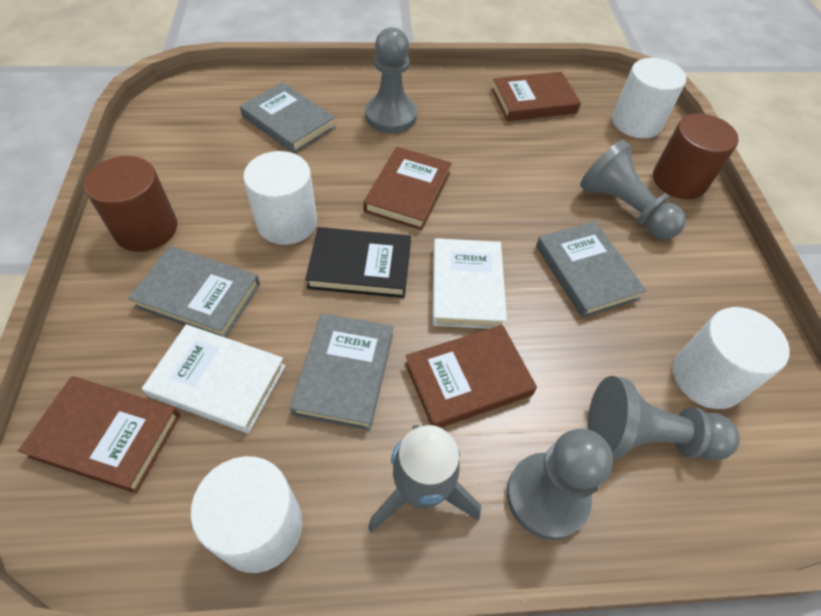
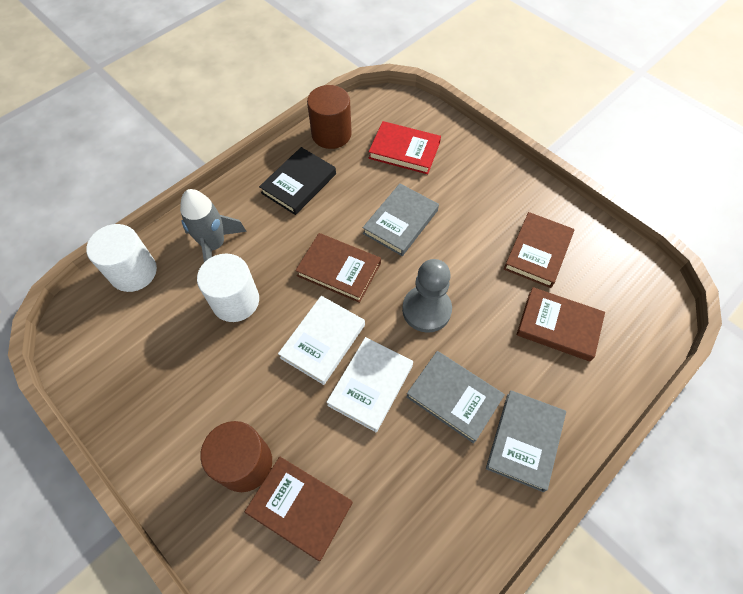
grey book: 4 -> 3
grey pawn: 4 -> 1
red book: 0 -> 1
white cylinder: 4 -> 2

